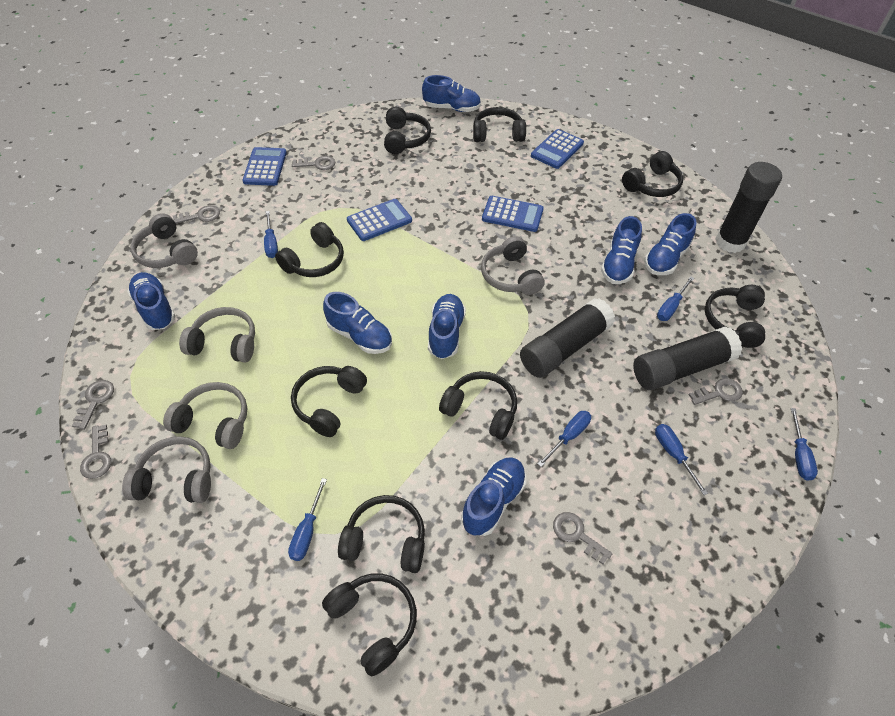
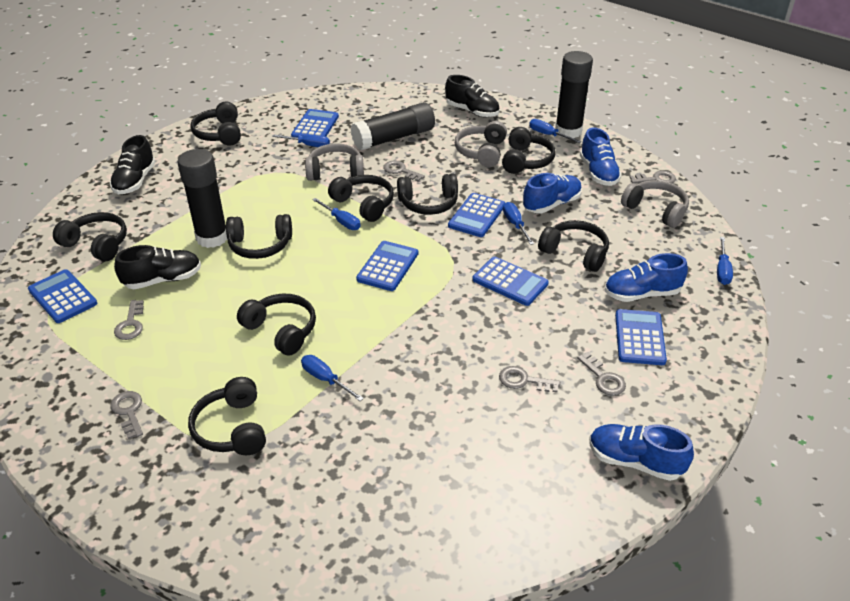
black shoe: 0 -> 3
blue calculator: 4 -> 6
blue shoe: 7 -> 4
grey headphones: 5 -> 3

